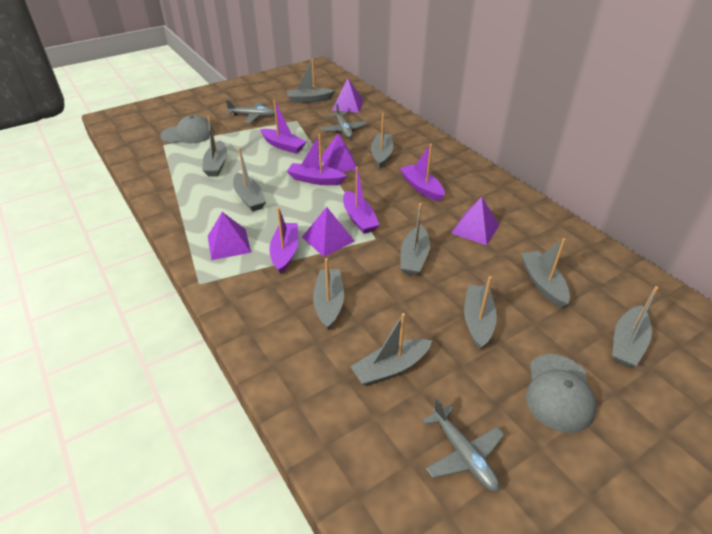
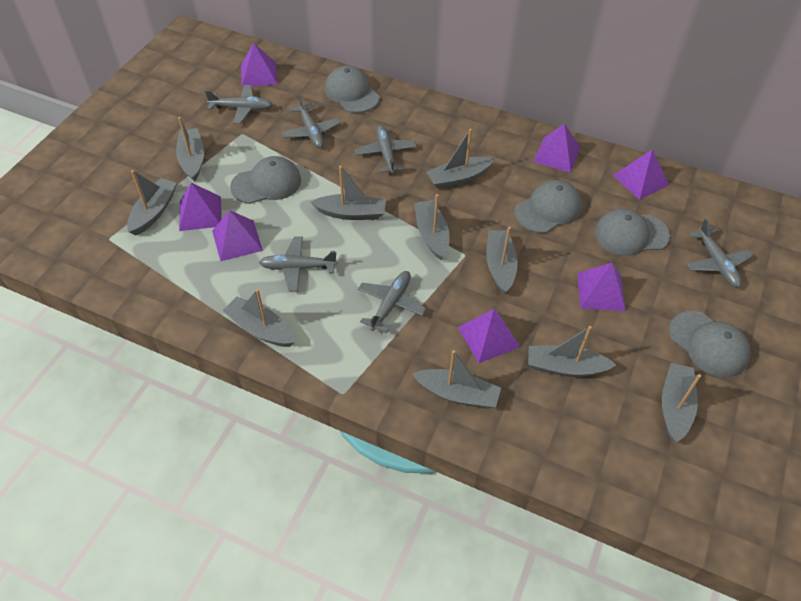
grey cap: 2 -> 5
grey plane: 3 -> 6
purple boat: 5 -> 0
purple pyramid: 5 -> 7

